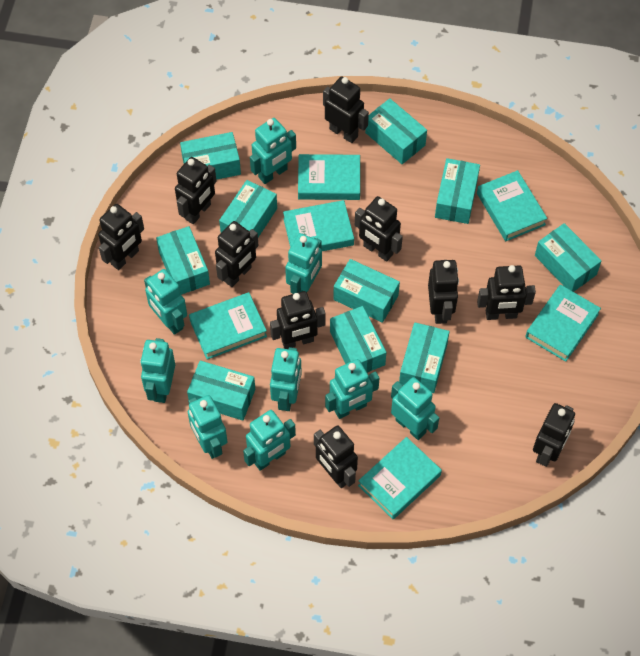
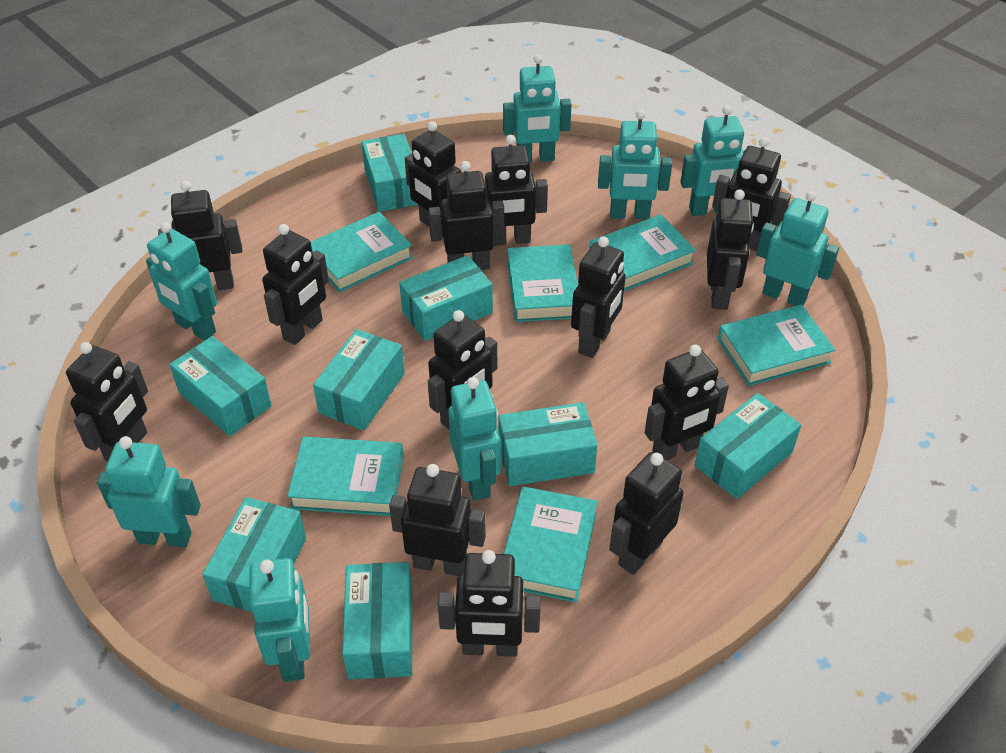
black robot: 10 -> 14
turquoise box: 10 -> 8
turquoise robot: 9 -> 8

